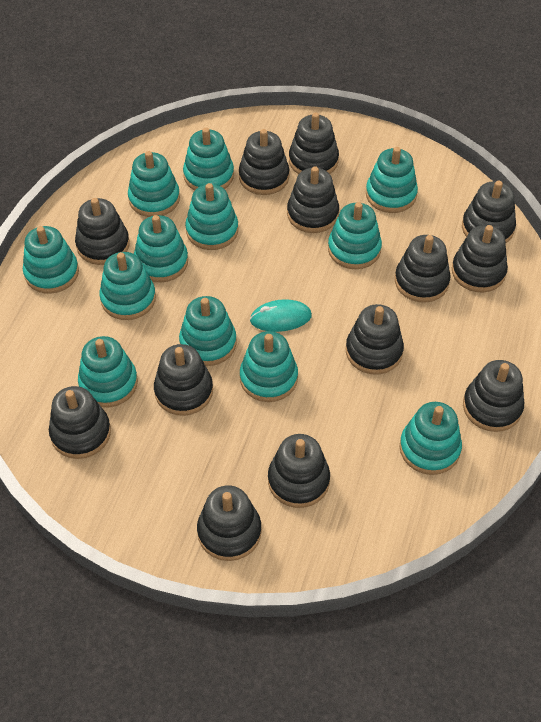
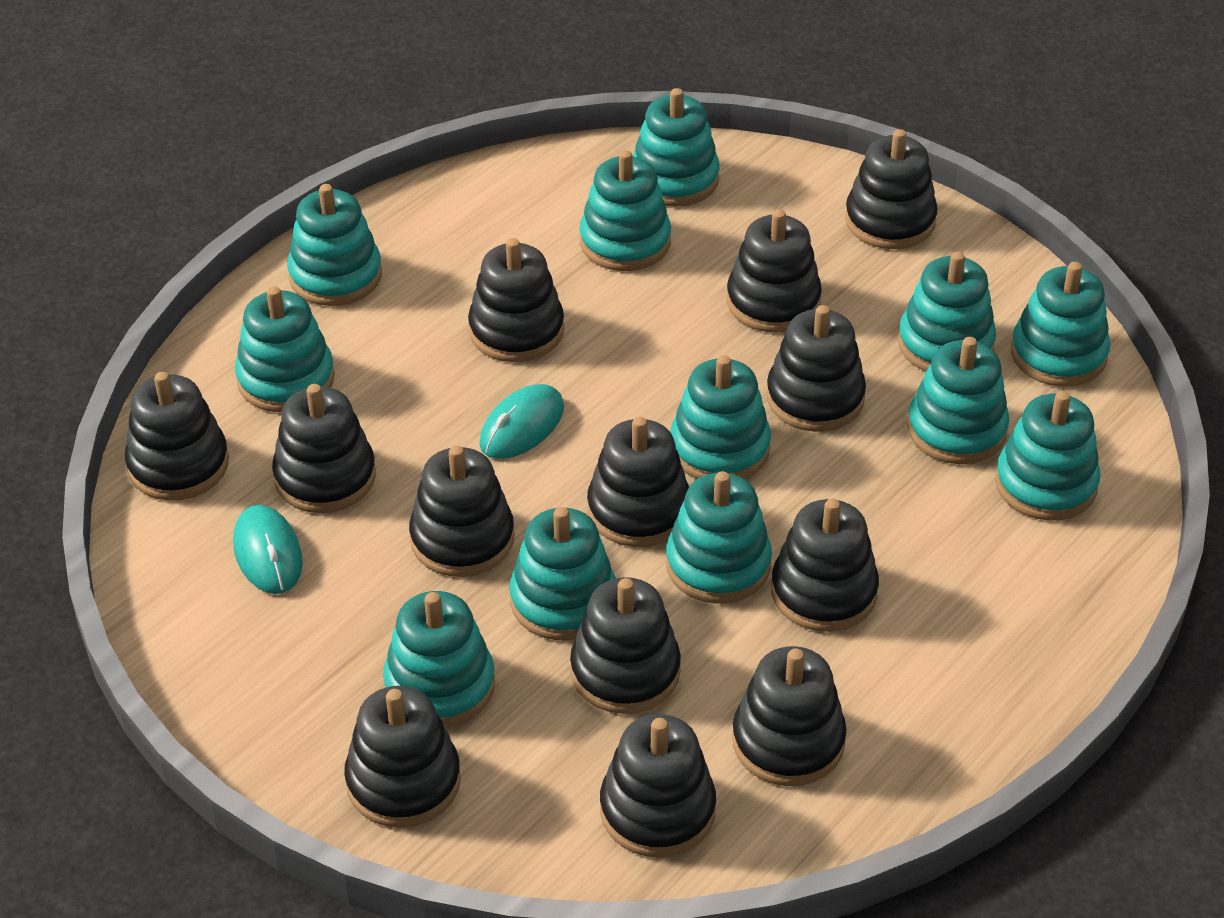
turquoise mouse: 1 -> 2

